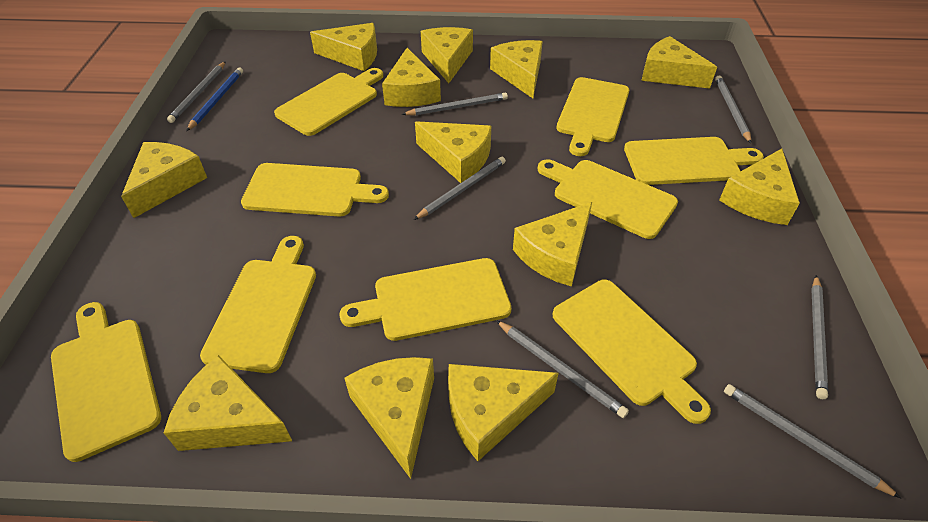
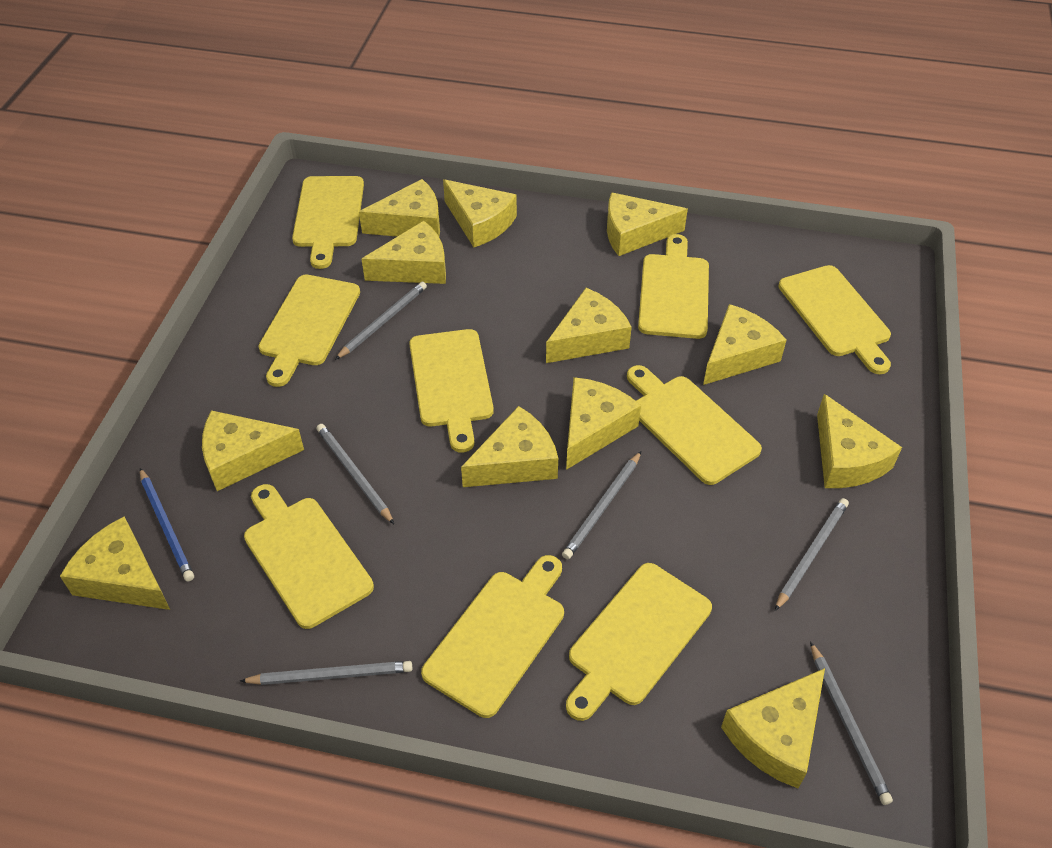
grey pencil: 7 -> 6

